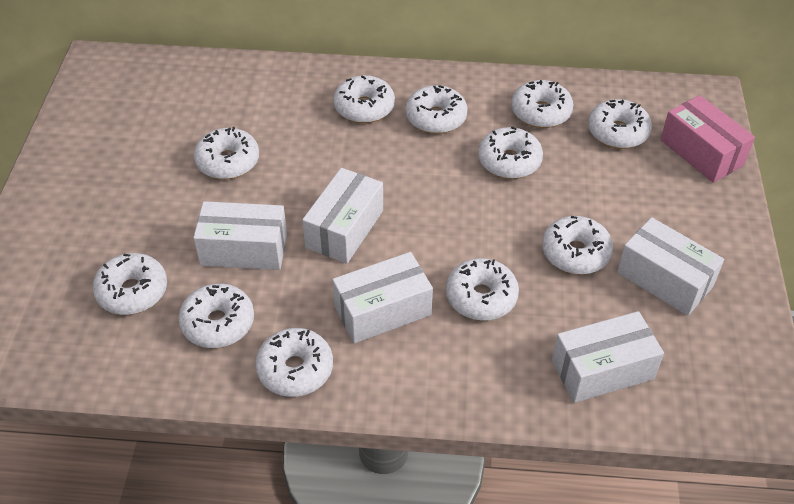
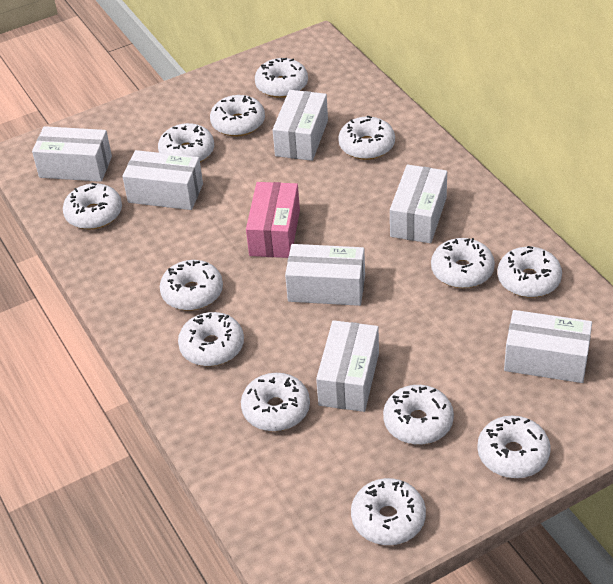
white box: 5 -> 7
white donut: 11 -> 13

